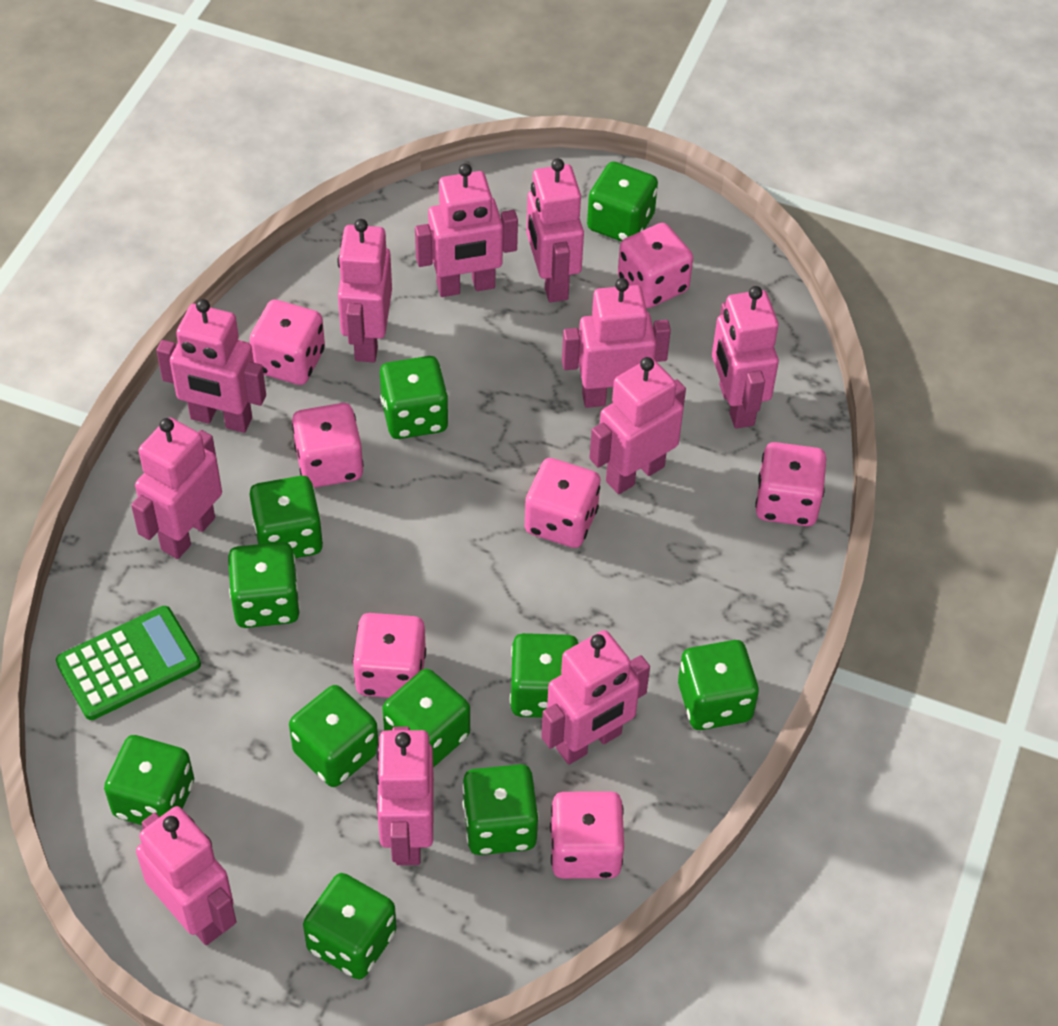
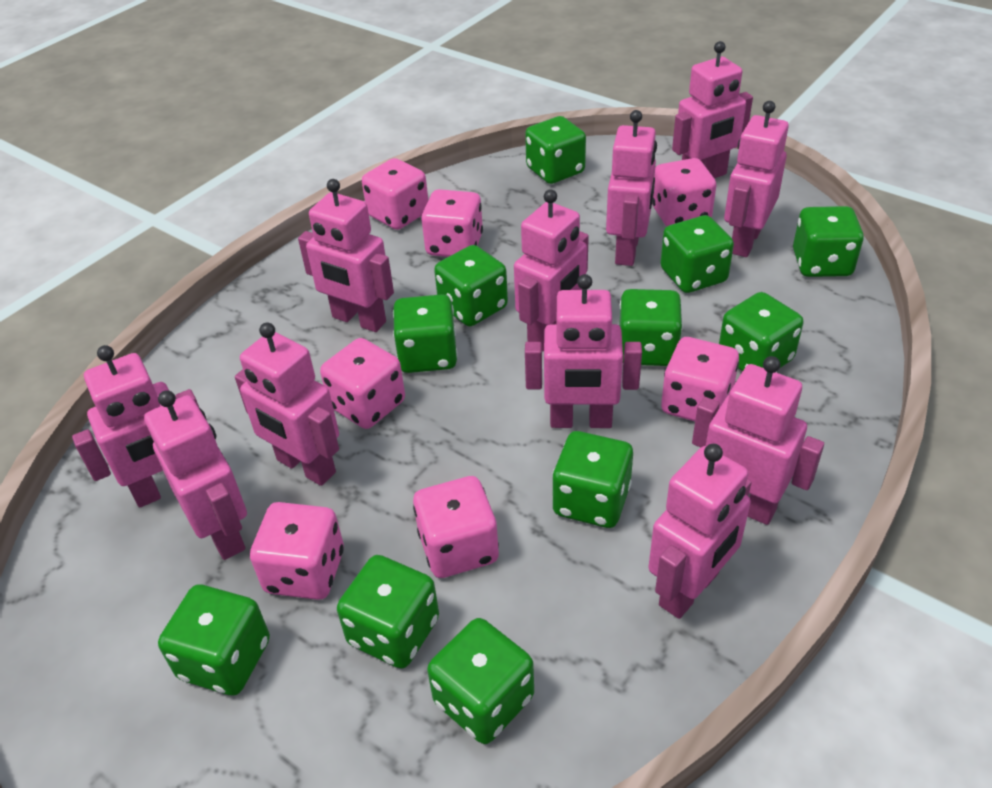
green calculator: 1 -> 0

